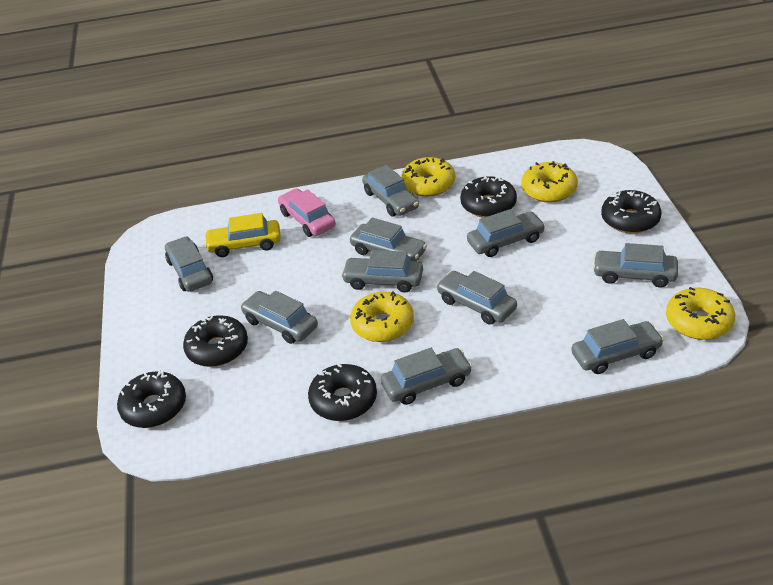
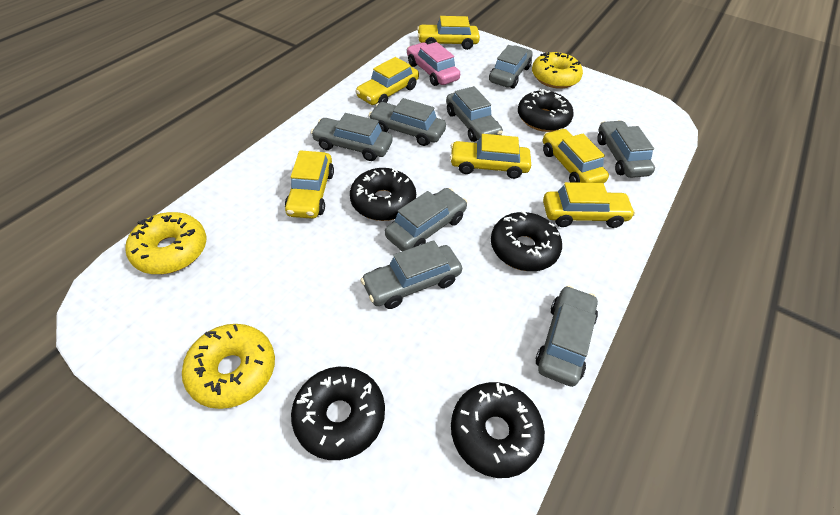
grey car: 10 -> 8
yellow car: 1 -> 6
yellow donut: 4 -> 3

